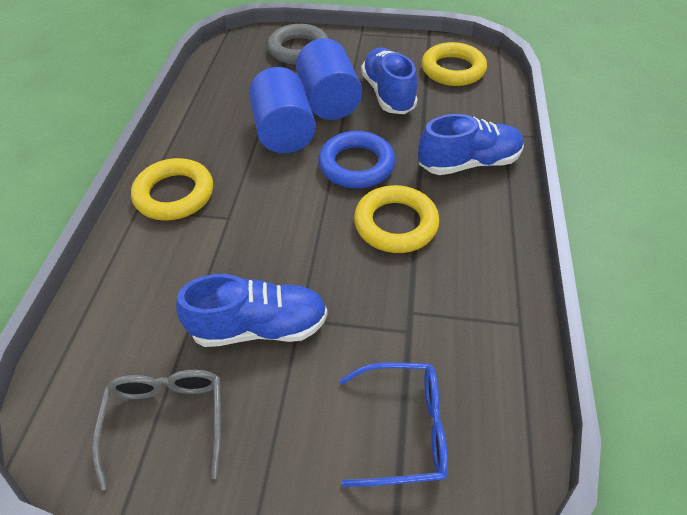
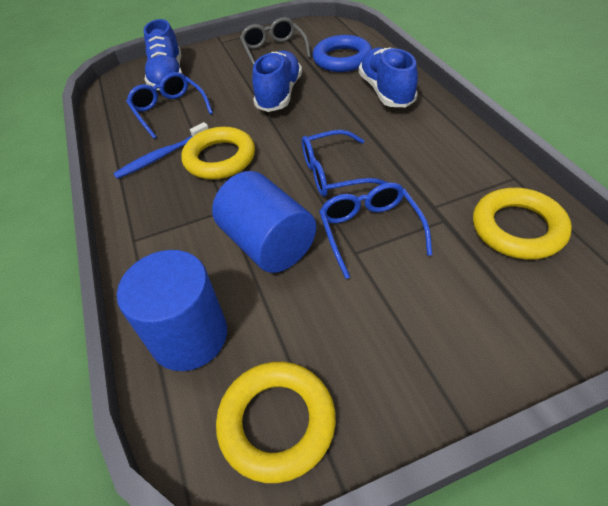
blue glasses: 1 -> 3
blue toothbrush: 0 -> 1
grey ring: 1 -> 0

